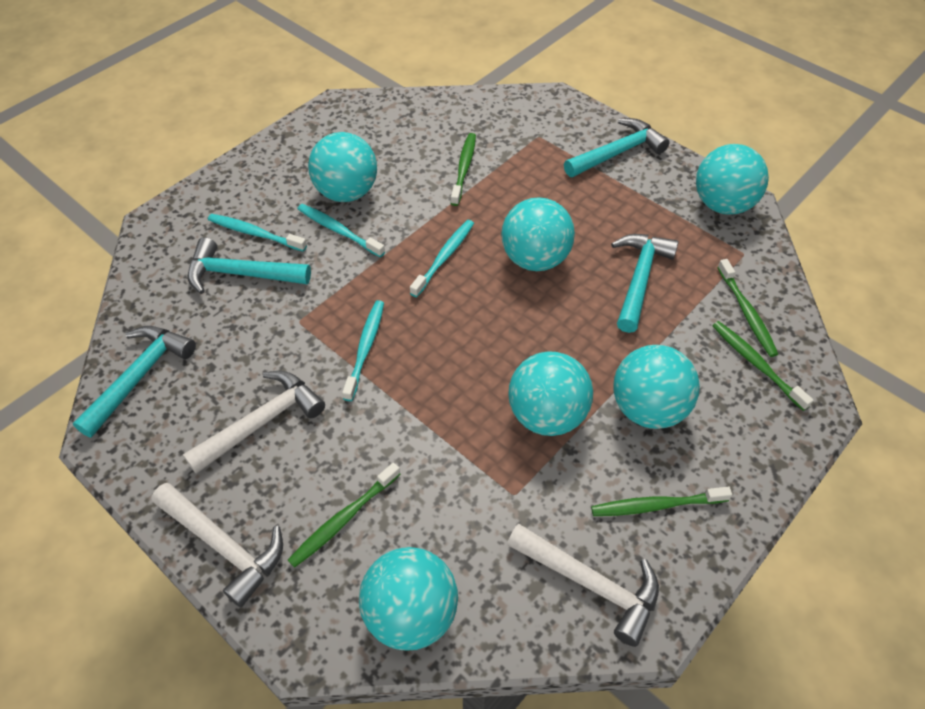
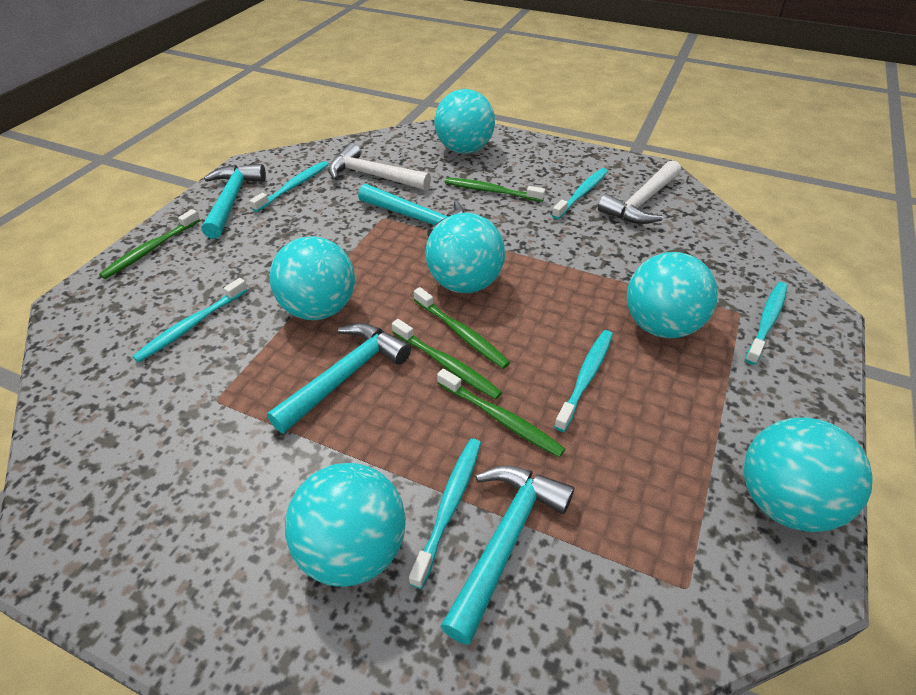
turquoise toothbrush: 4 -> 6
white hammer: 3 -> 2

